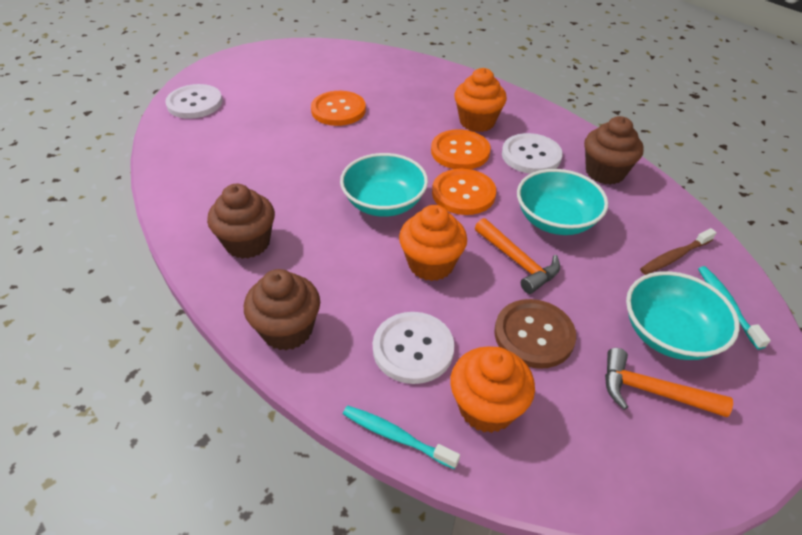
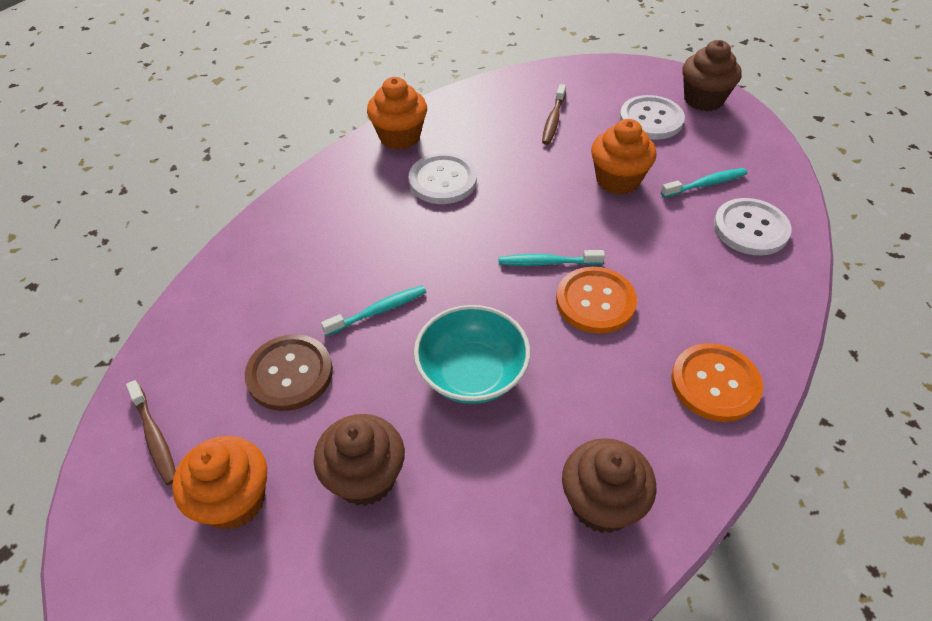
brown toothbrush: 1 -> 2
orange button: 3 -> 2
orange hammer: 2 -> 0
turquoise bowl: 3 -> 1
turquoise toothbrush: 2 -> 3

